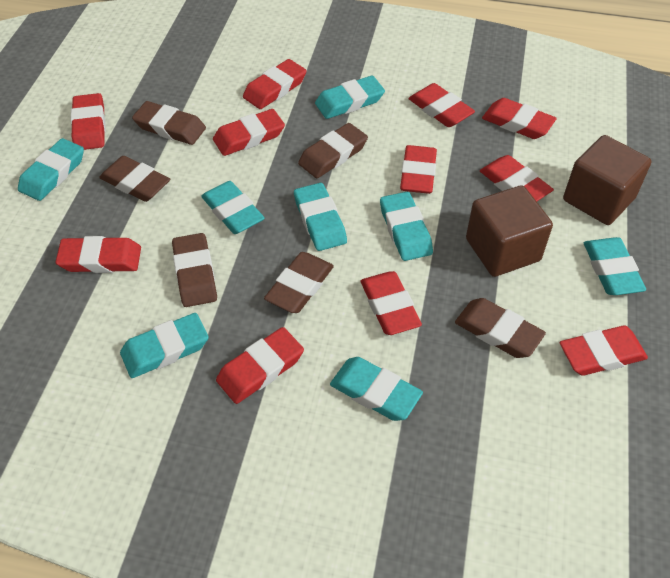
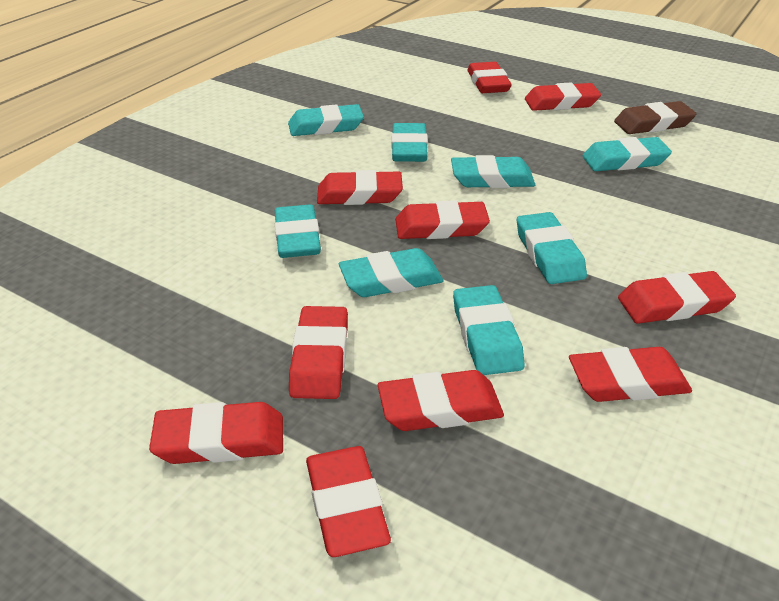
brown cube: 2 -> 0
brown eraser: 6 -> 1
red eraser: 11 -> 10

